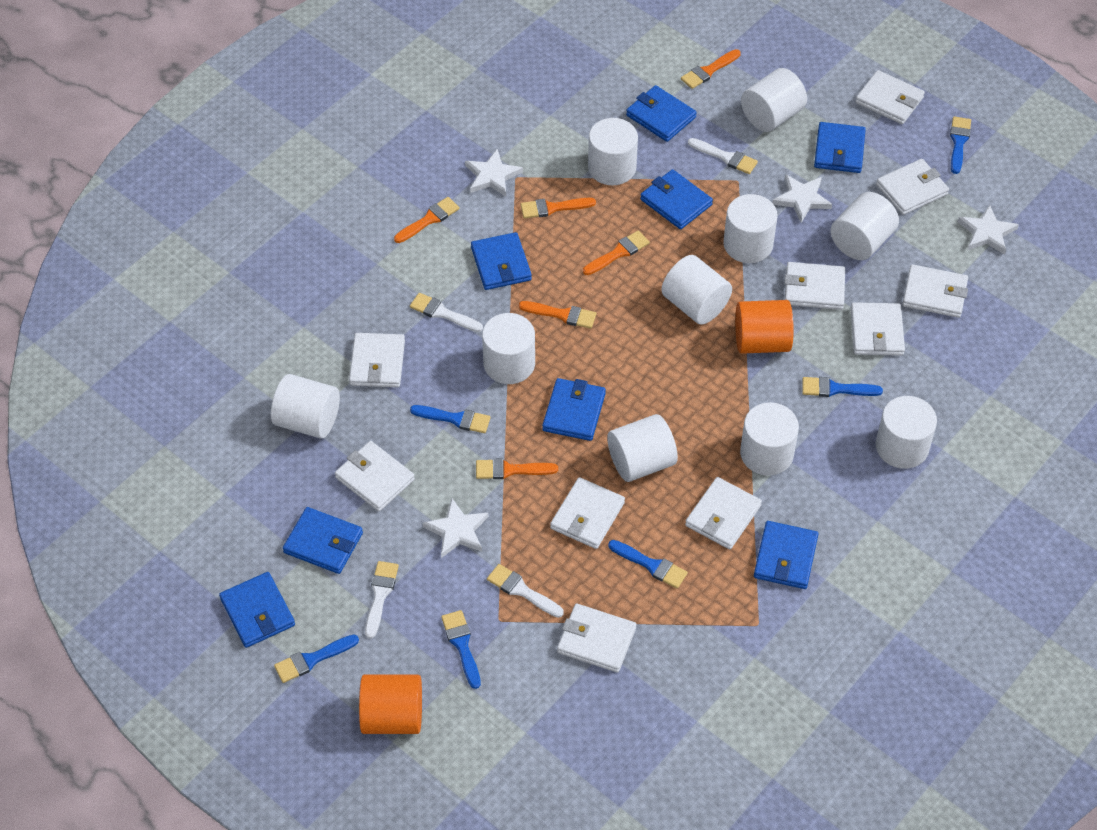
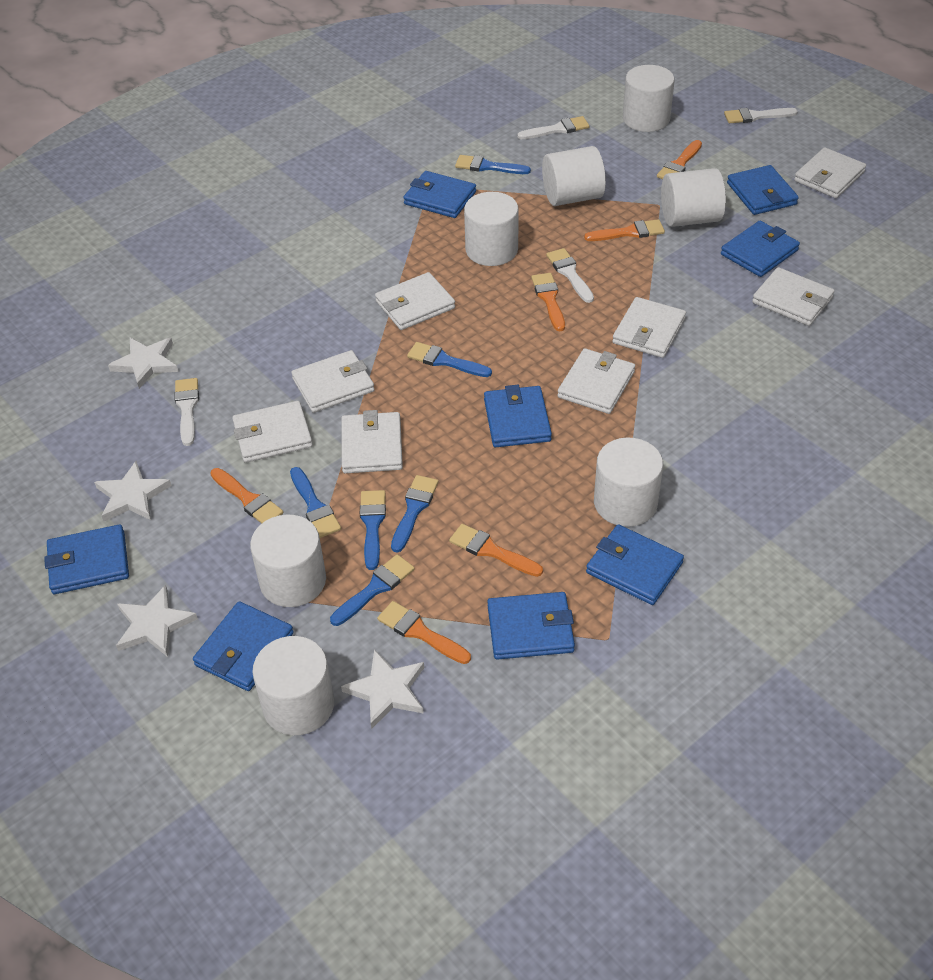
orange cylinder: 2 -> 0
white cylinder: 10 -> 7
white wallet: 10 -> 8

